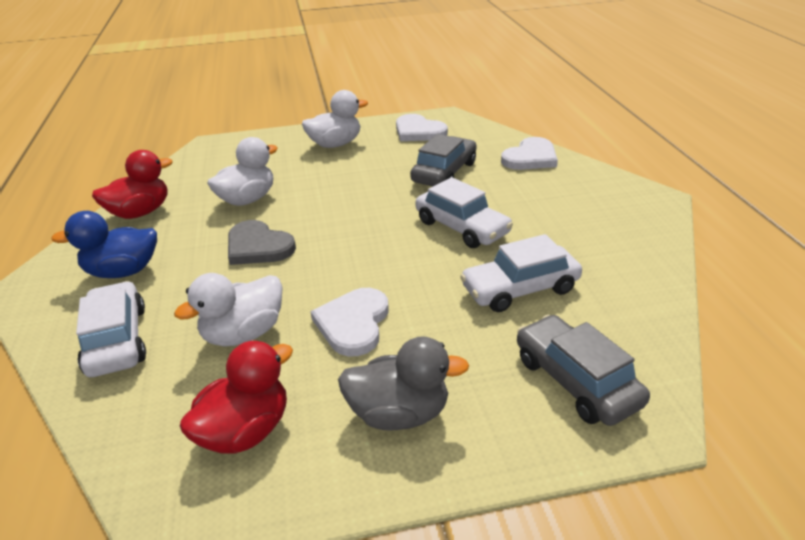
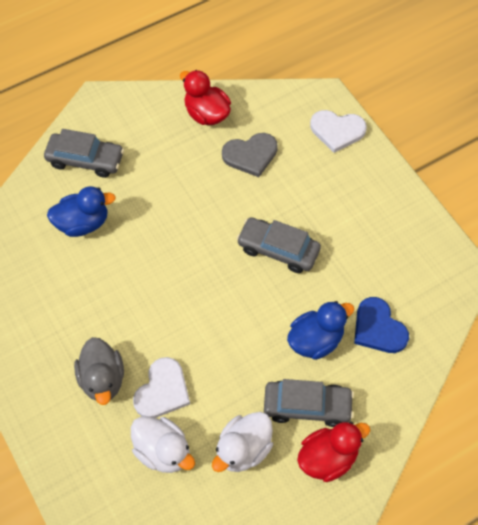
blue duck: 1 -> 2
blue heart: 0 -> 1
grey car: 2 -> 3
white car: 3 -> 0
white duck: 3 -> 2
white heart: 3 -> 2

